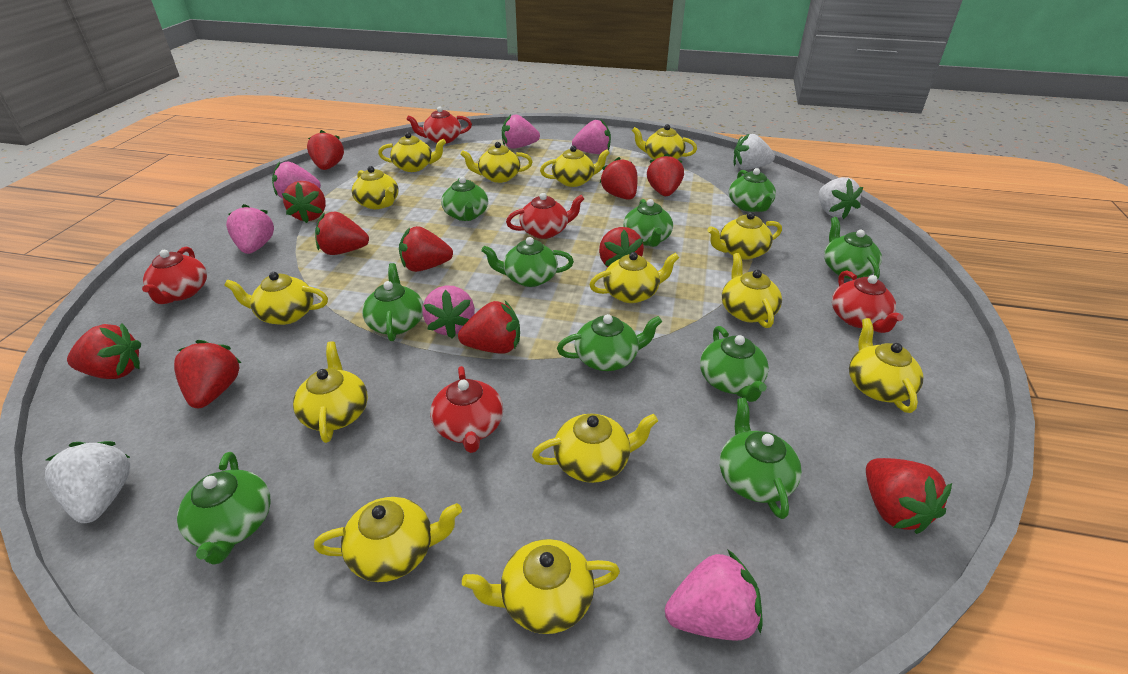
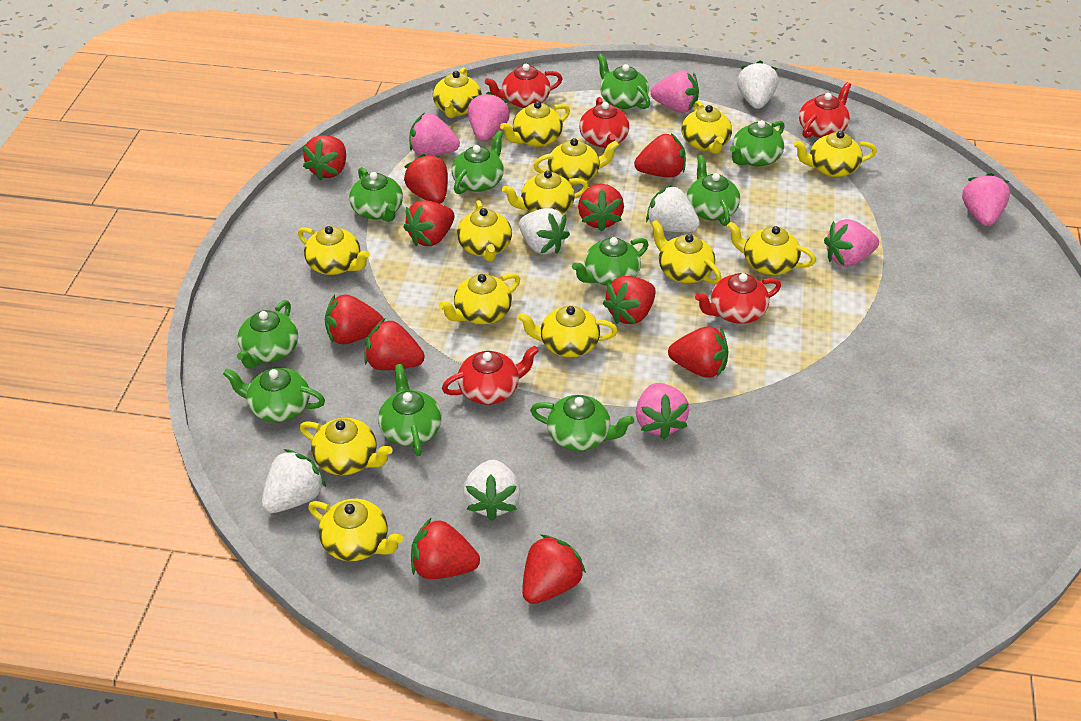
white strawberry: 3 -> 5

